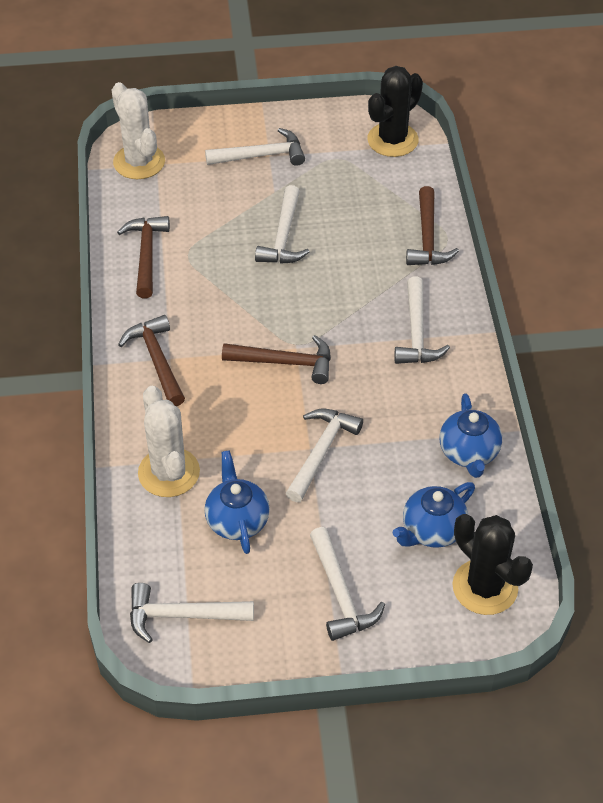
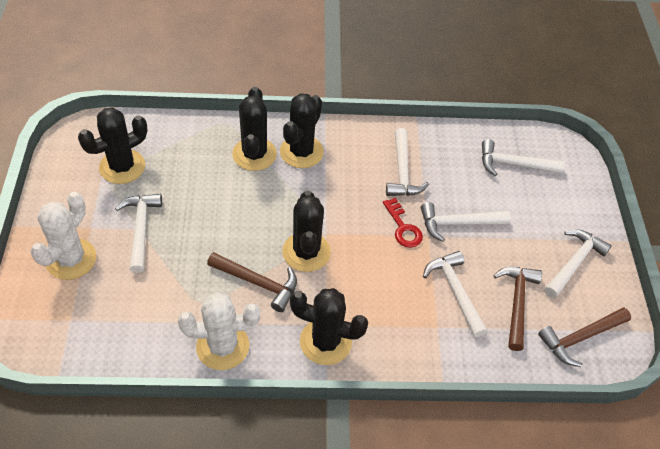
black cactus: 2 -> 5
blue teapot: 3 -> 0
brown hammer: 4 -> 3
red key: 0 -> 1

